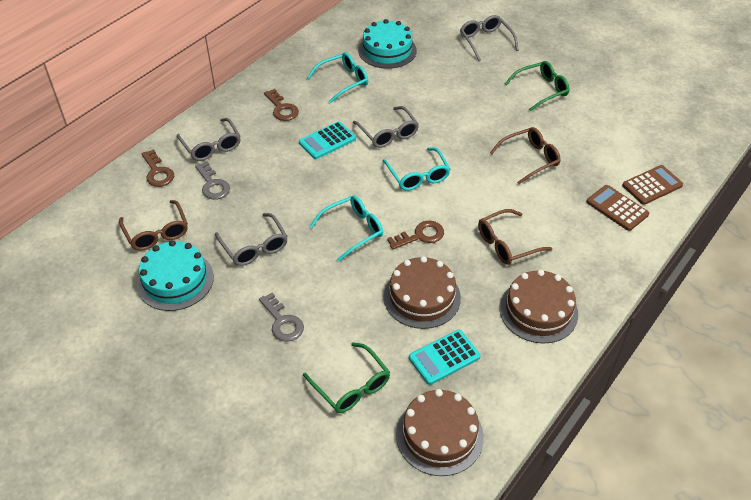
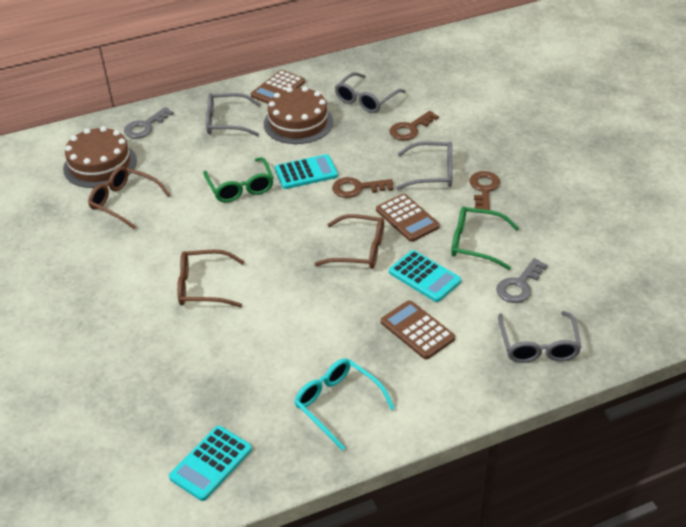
brown cake: 3 -> 2
brown calculator: 2 -> 3
turquoise cake: 2 -> 0
turquoise calculator: 2 -> 3
turquoise glasses: 3 -> 1

